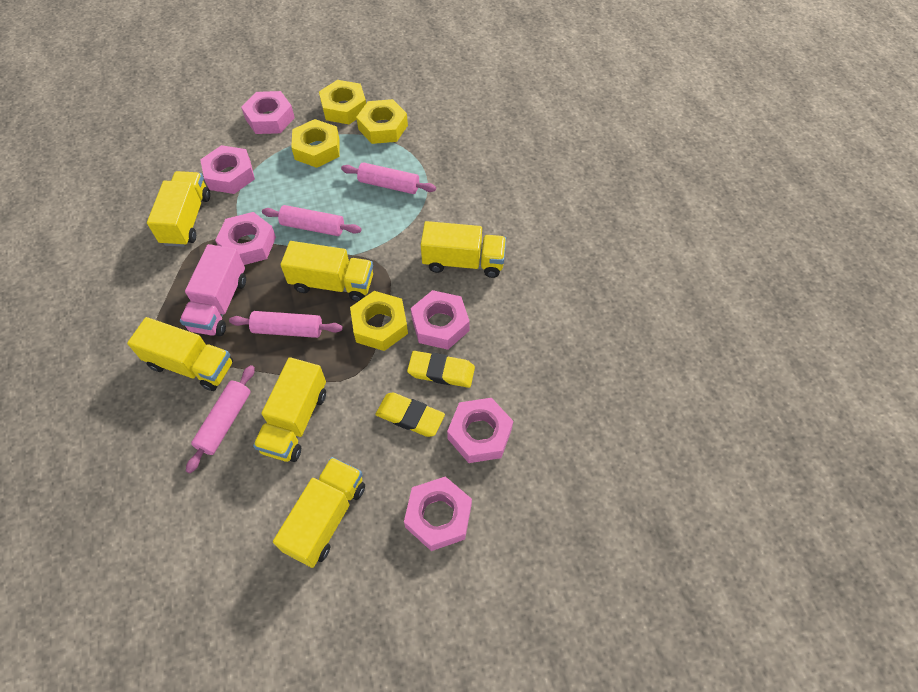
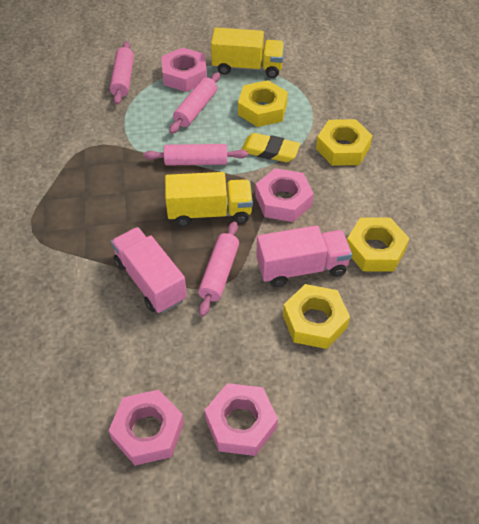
pink nut: 6 -> 4
pink truck: 1 -> 2
yellow eraser: 2 -> 1
yellow truck: 6 -> 2

